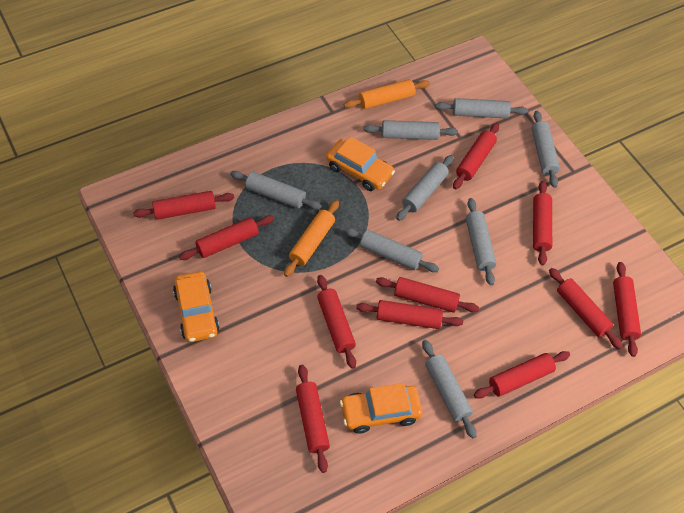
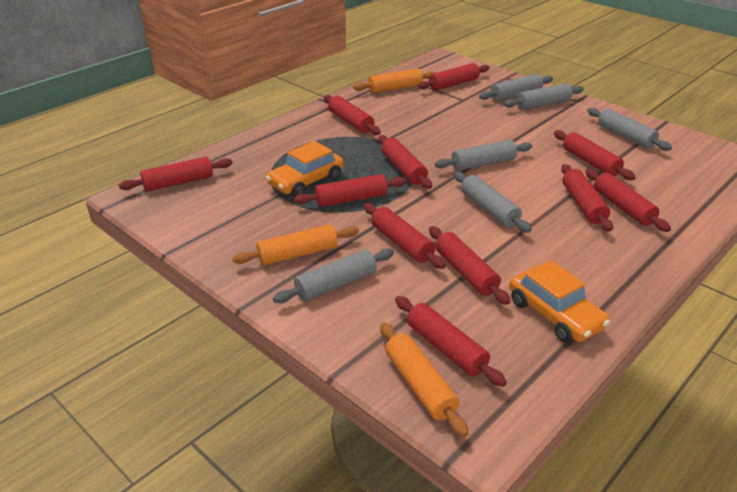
grey rolling pin: 8 -> 6
orange car: 3 -> 2
orange rolling pin: 2 -> 3

